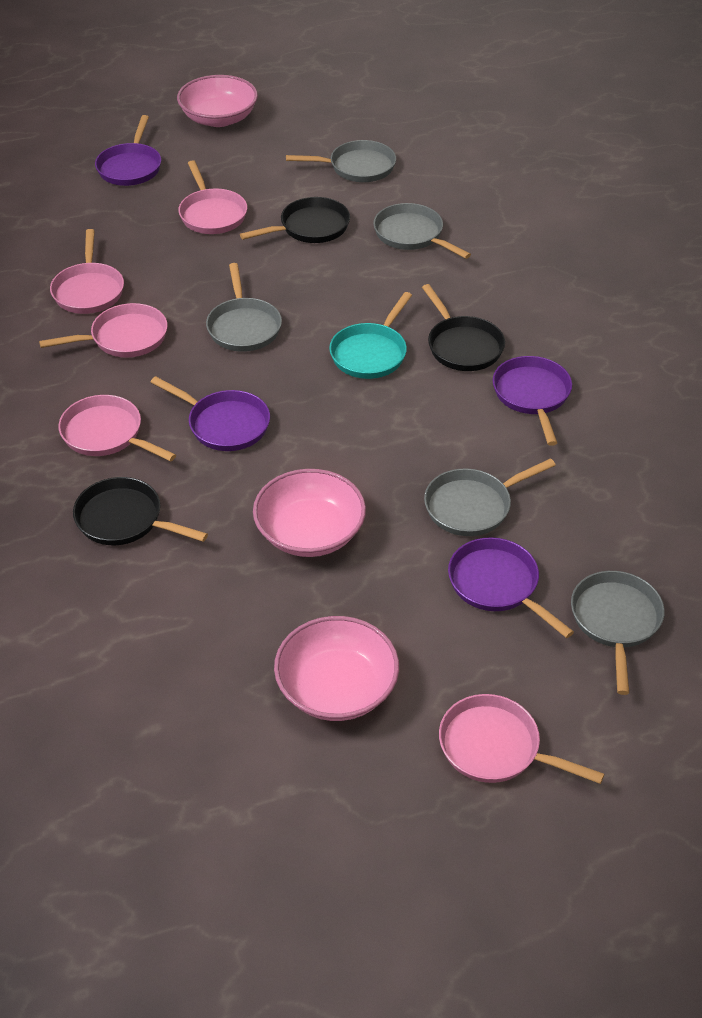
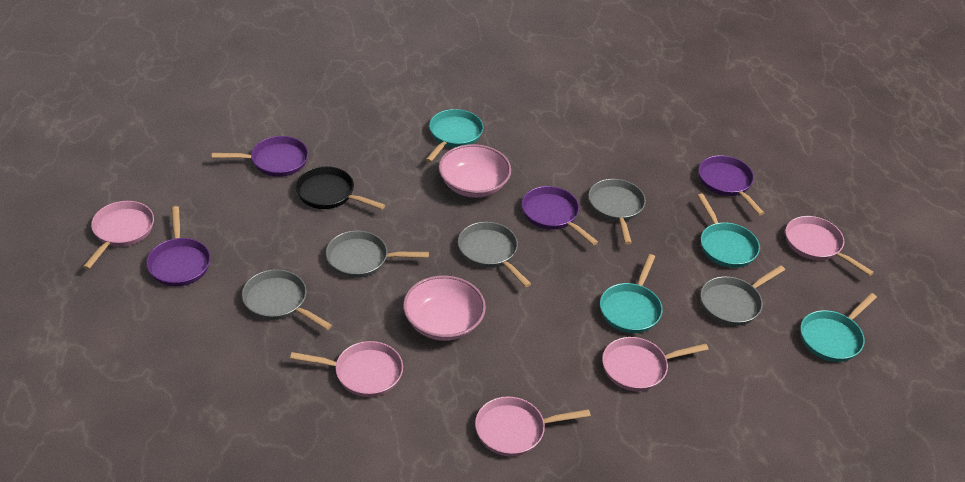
black pan: 3 -> 1
pink bowl: 3 -> 2
turquoise pan: 1 -> 4

